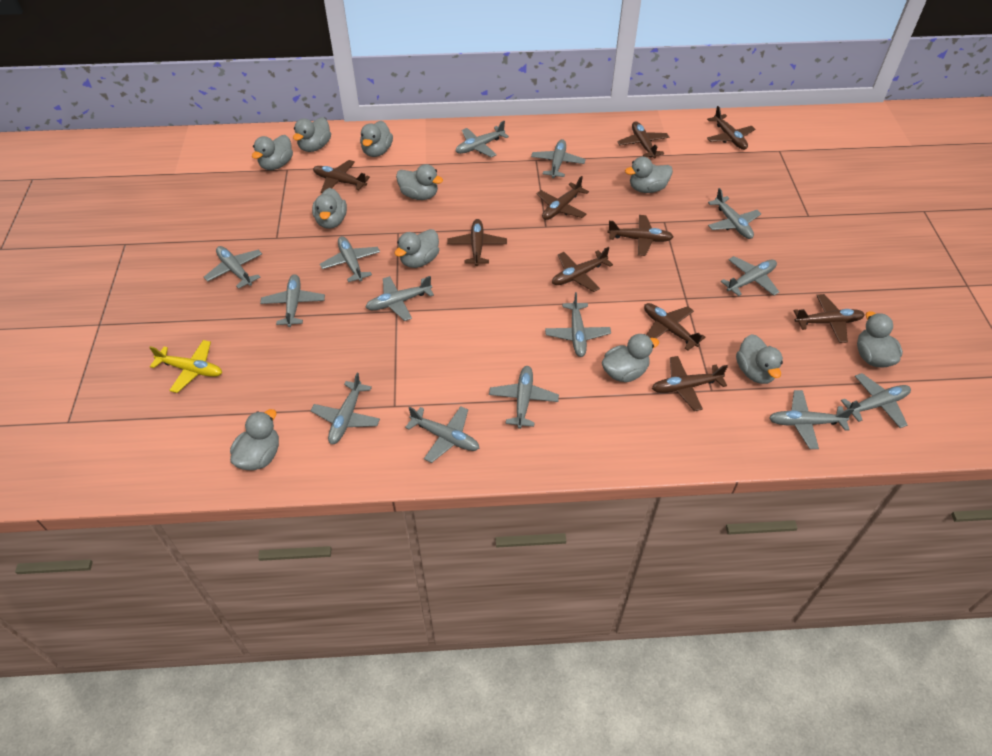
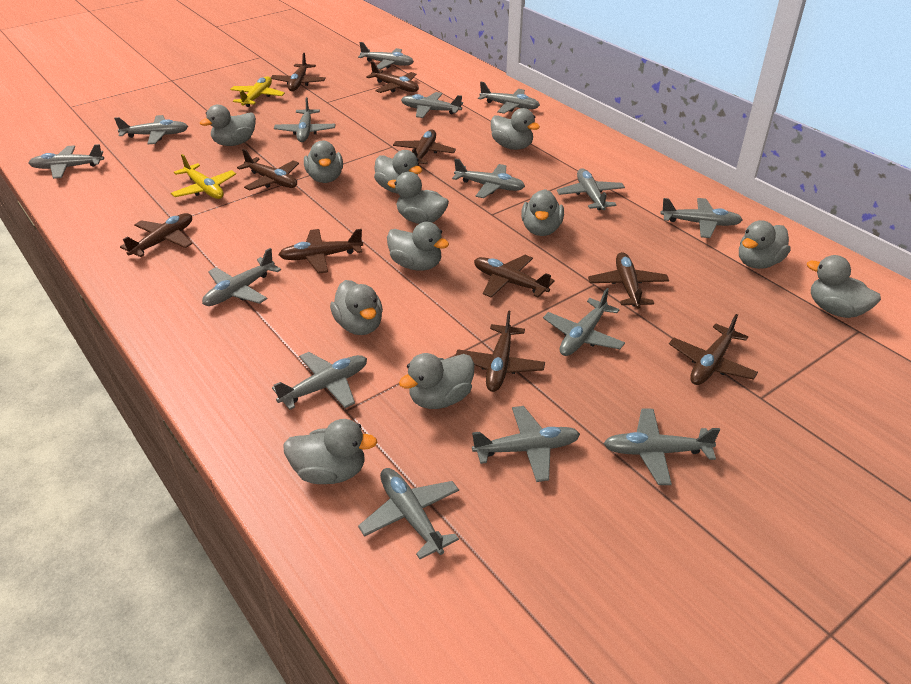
grey duck: 11 -> 12
grey plane: 14 -> 15
yellow plane: 1 -> 2

